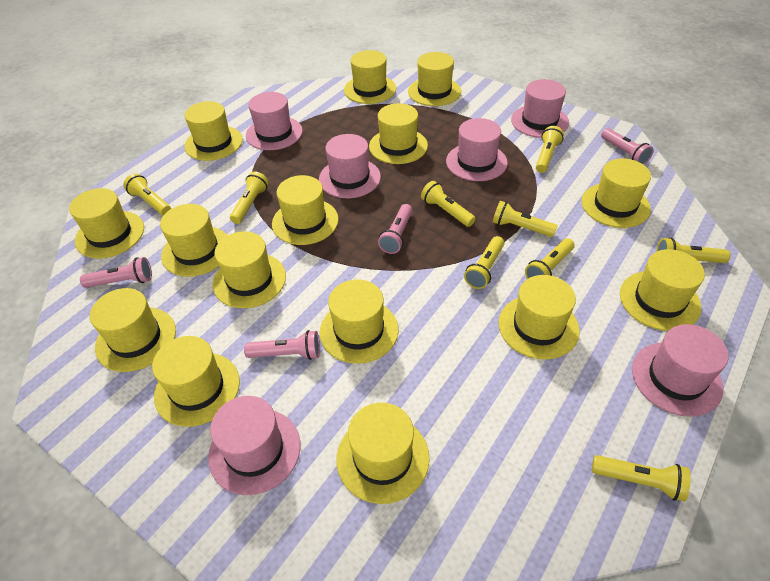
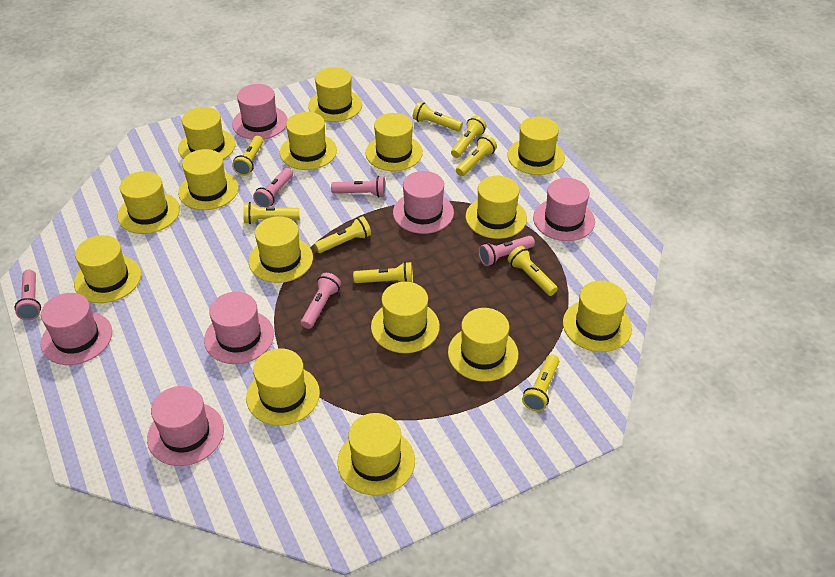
pink flashlight: 4 -> 5

